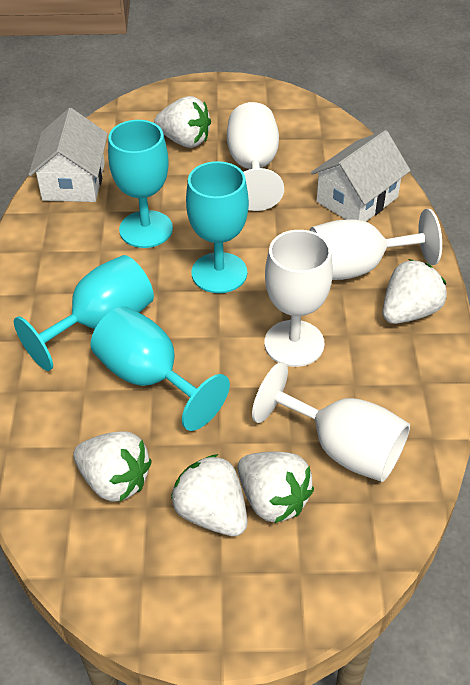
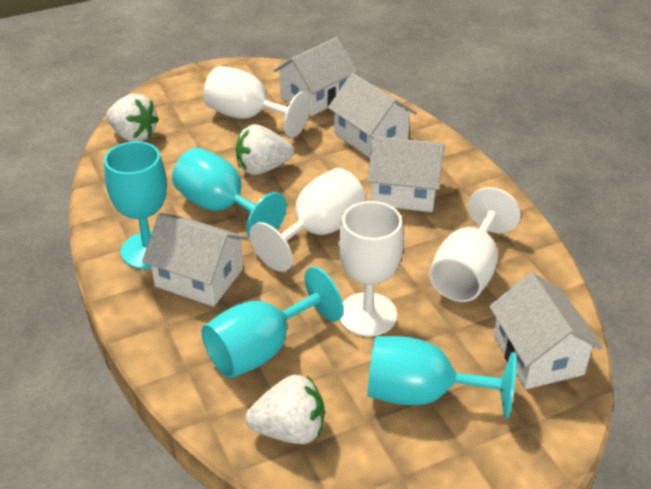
white house: 2 -> 5
white strawberry: 5 -> 3

